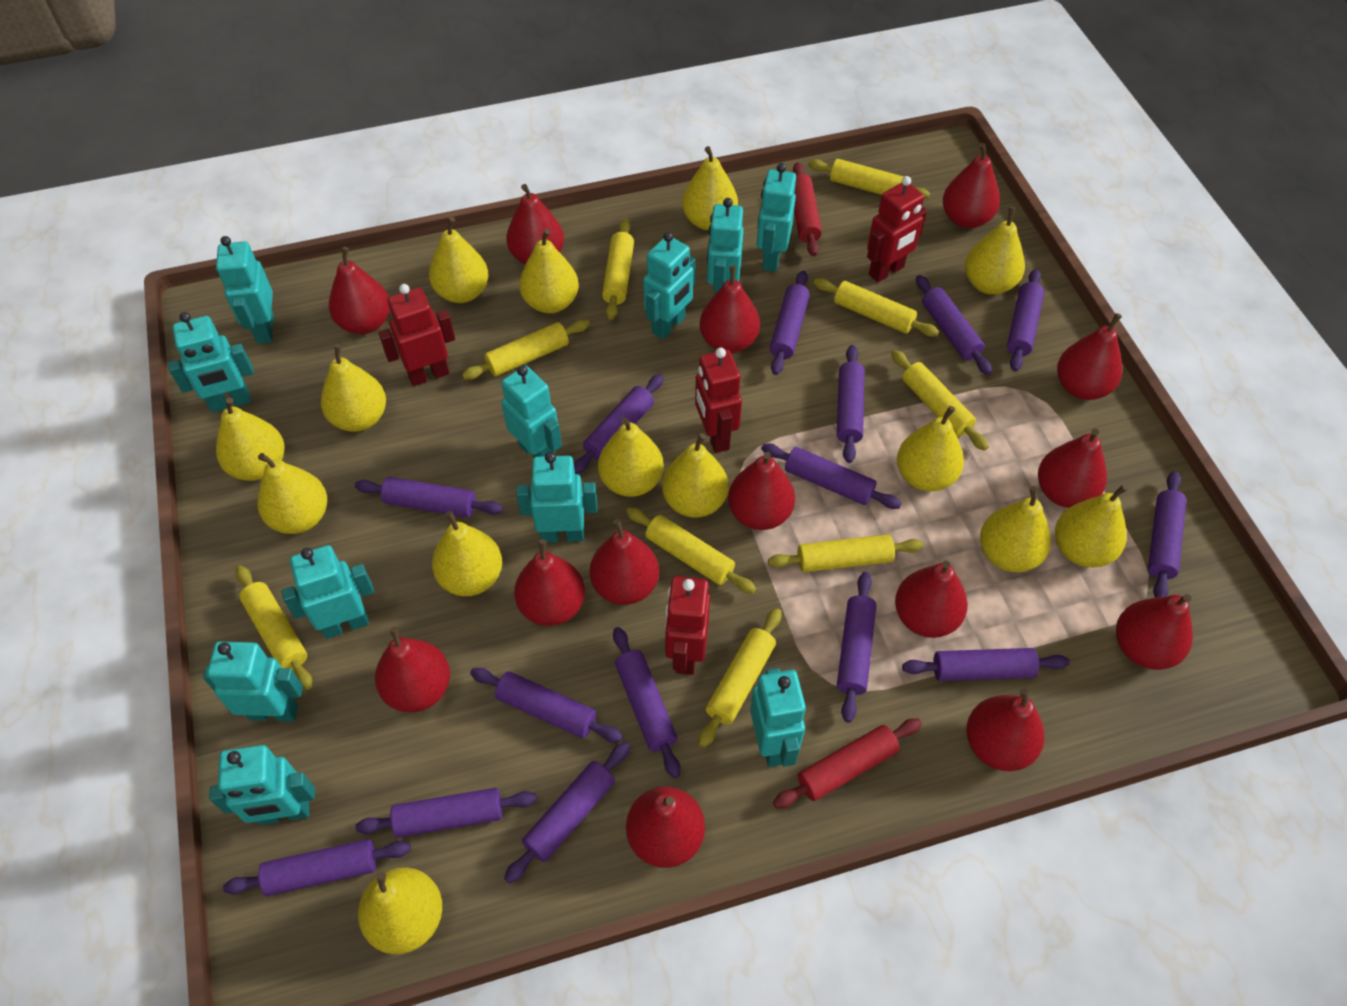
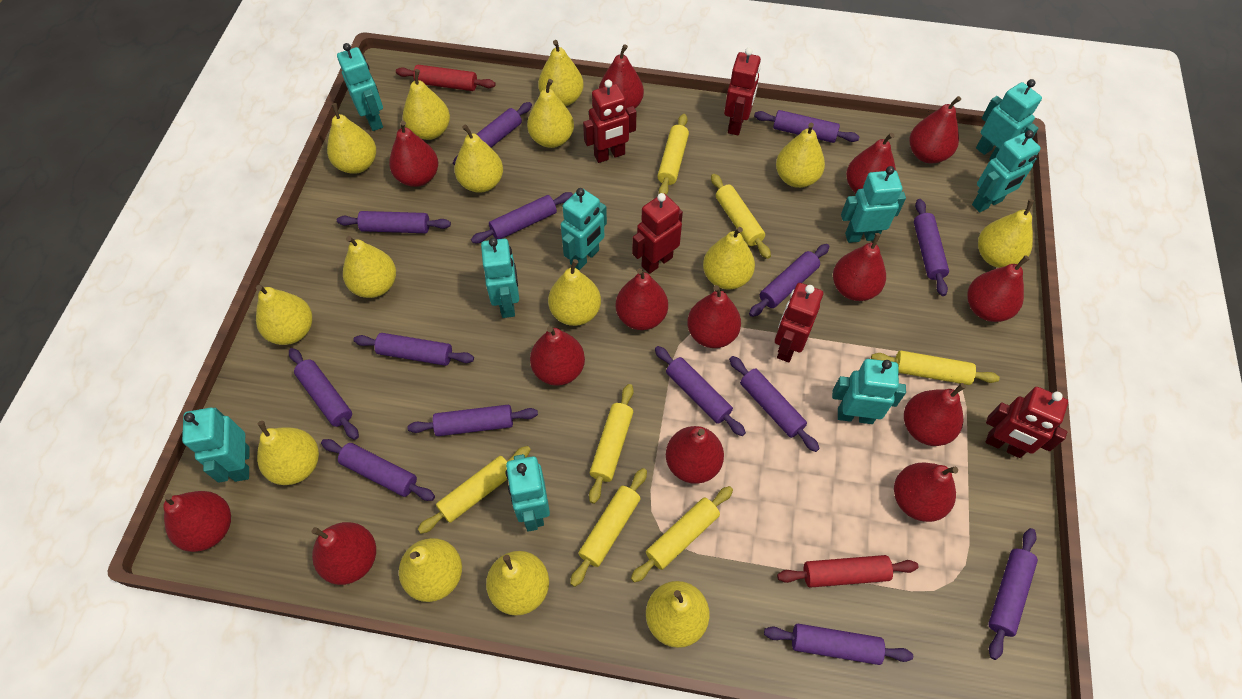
purple rolling pin: 15 -> 14
red robot: 4 -> 5
turquoise robot: 11 -> 9
yellow pear: 14 -> 15
yellow rolling pin: 9 -> 7

